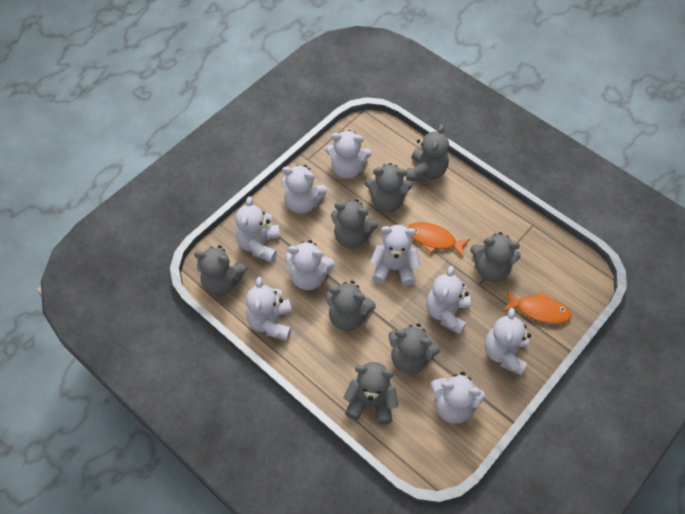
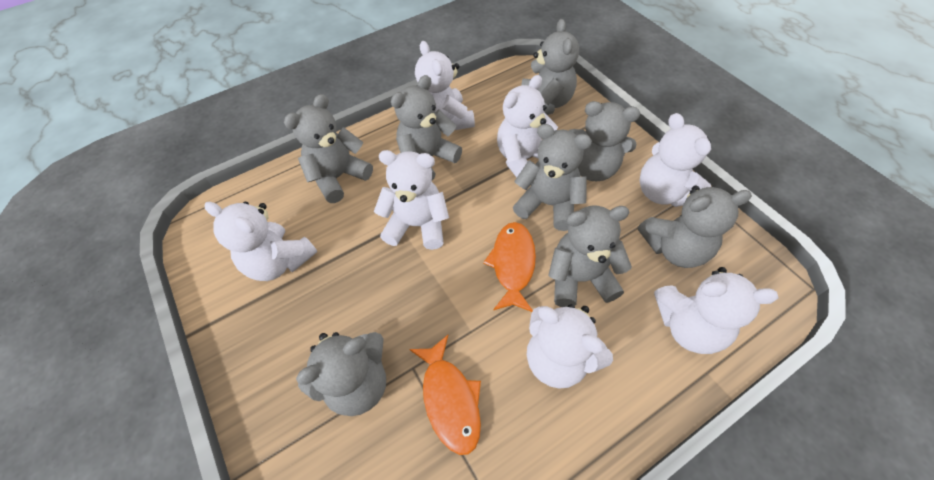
white teddy bear: 9 -> 7

